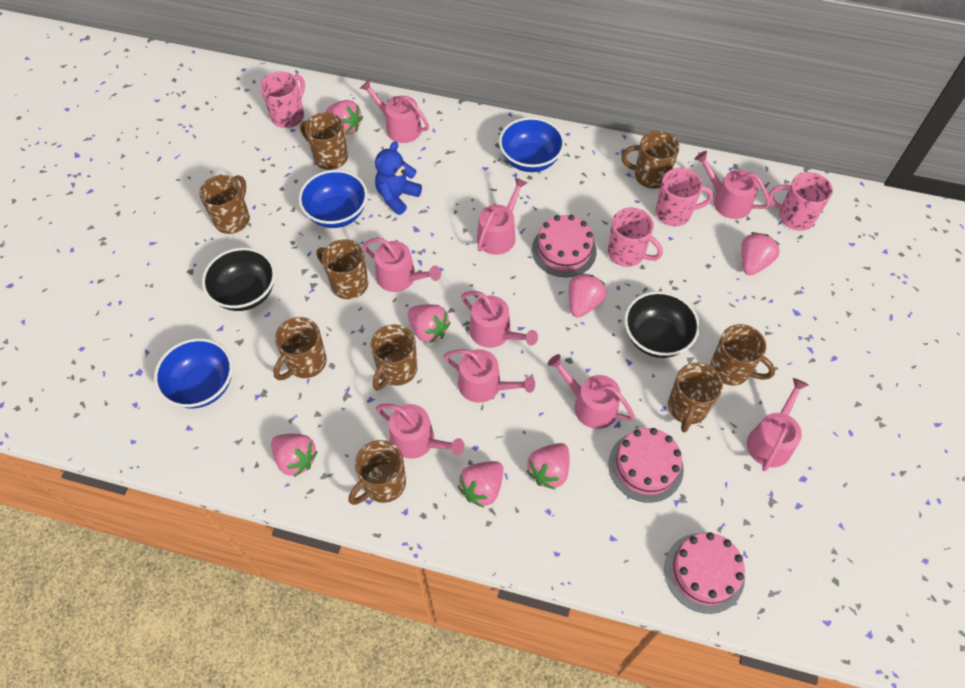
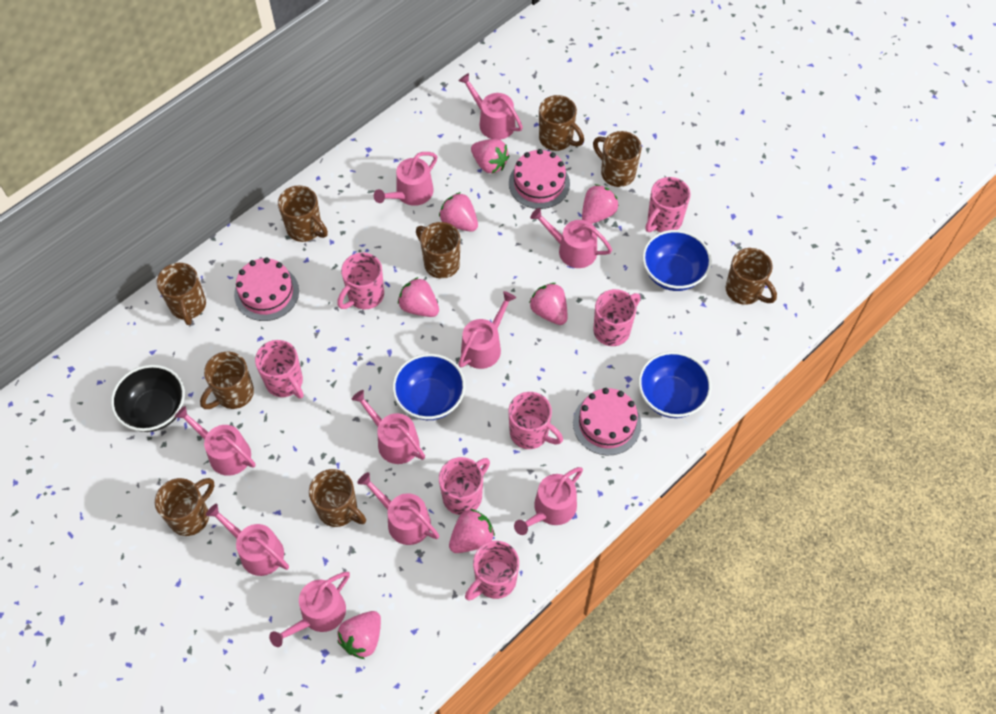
black bowl: 2 -> 1
blue teddy bear: 1 -> 0
pink mug: 4 -> 7
pink watering can: 9 -> 10

